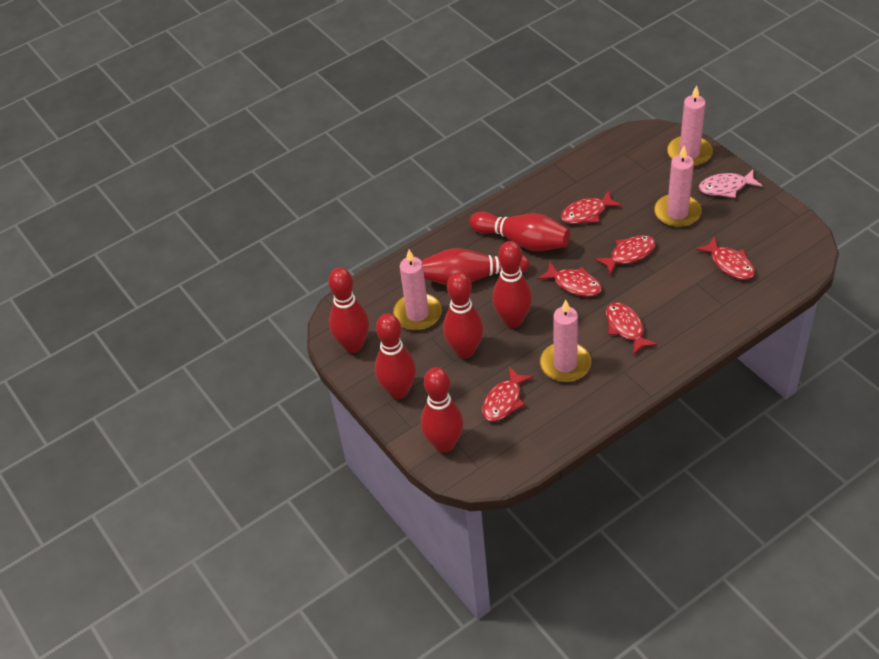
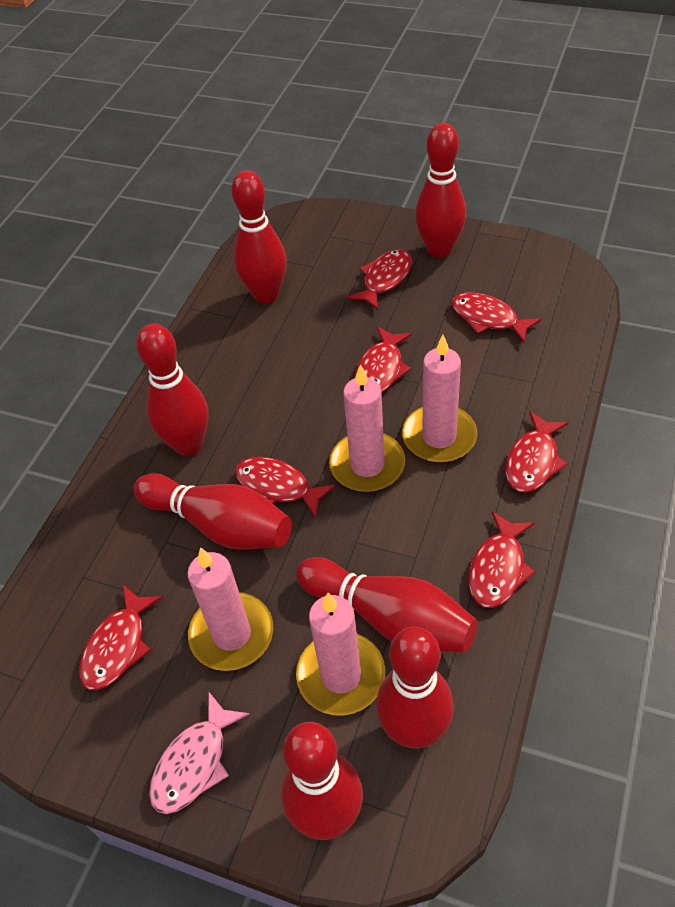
red fish: 6 -> 7

